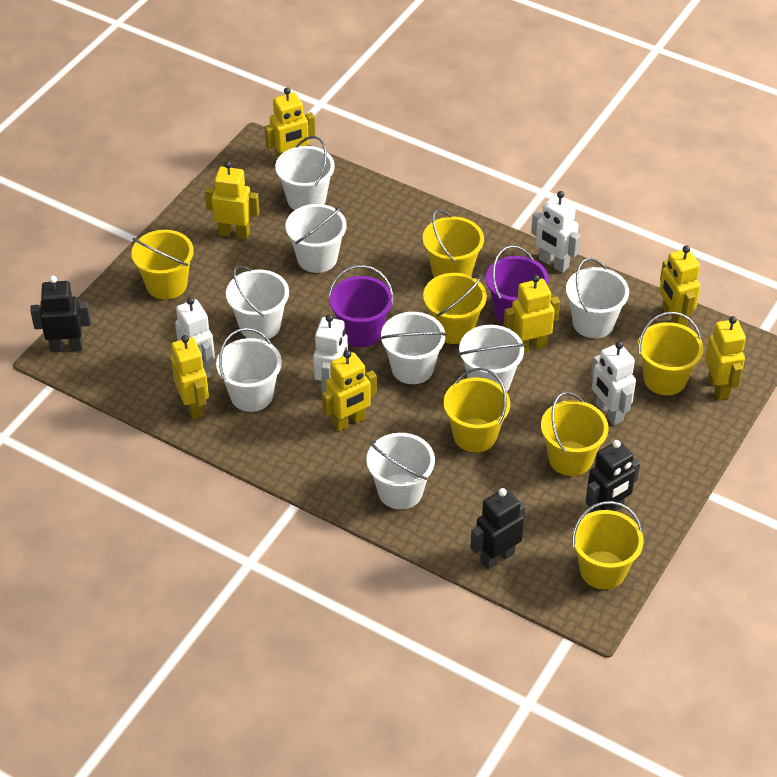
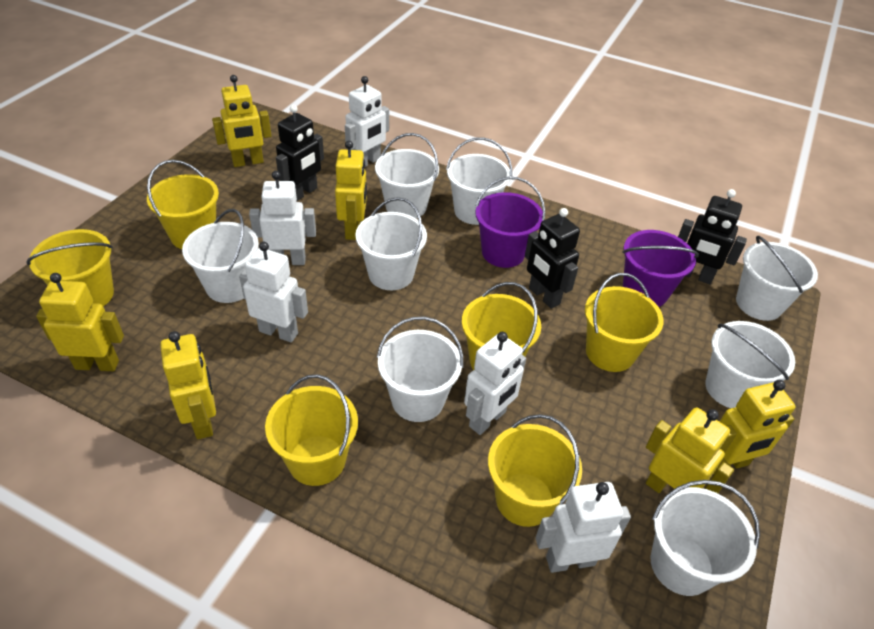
white robot: 4 -> 5
yellow bucket: 7 -> 6
yellow robot: 7 -> 6

